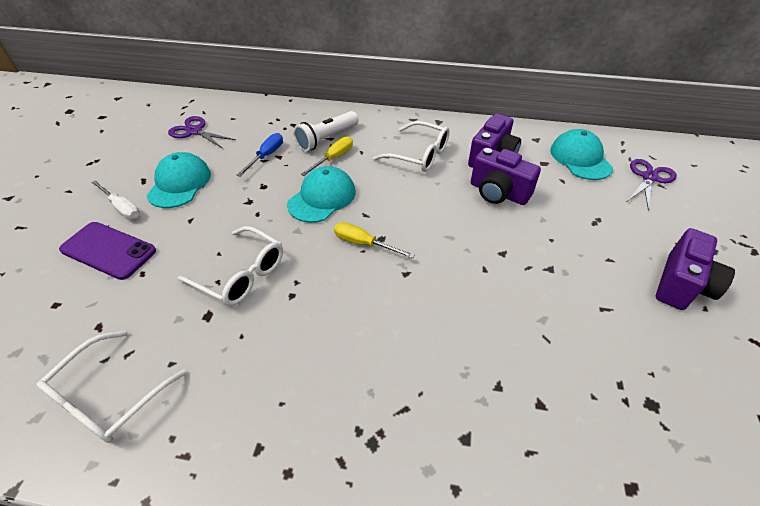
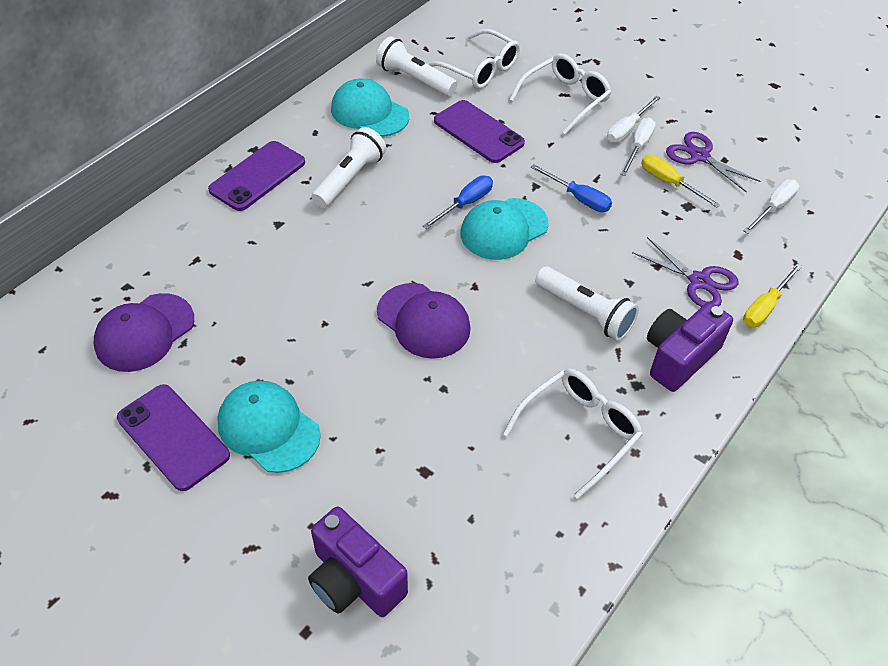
blue screwdriver: 1 -> 2
purple camera: 3 -> 2
purple cap: 0 -> 2
purple phone: 1 -> 3
white flashlight: 1 -> 3
white screwdriver: 1 -> 3

